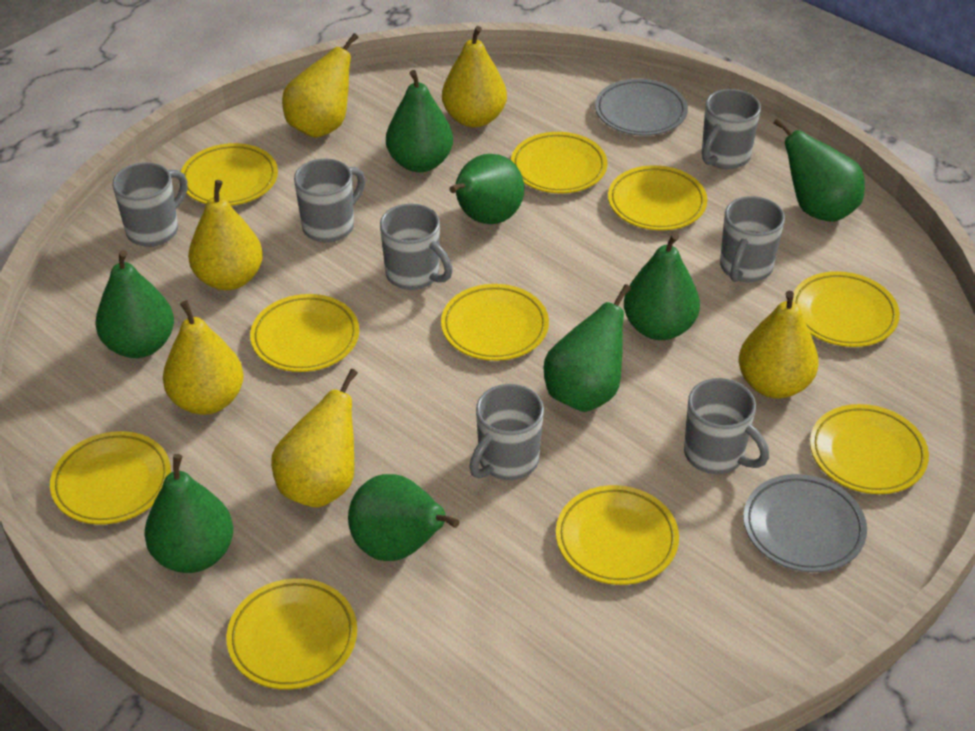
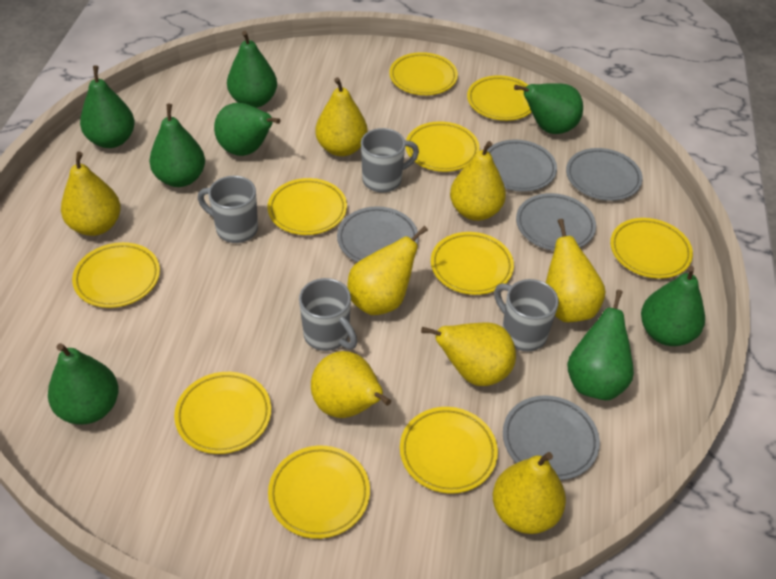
grey mug: 7 -> 4
grey plate: 2 -> 5
yellow pear: 6 -> 8

